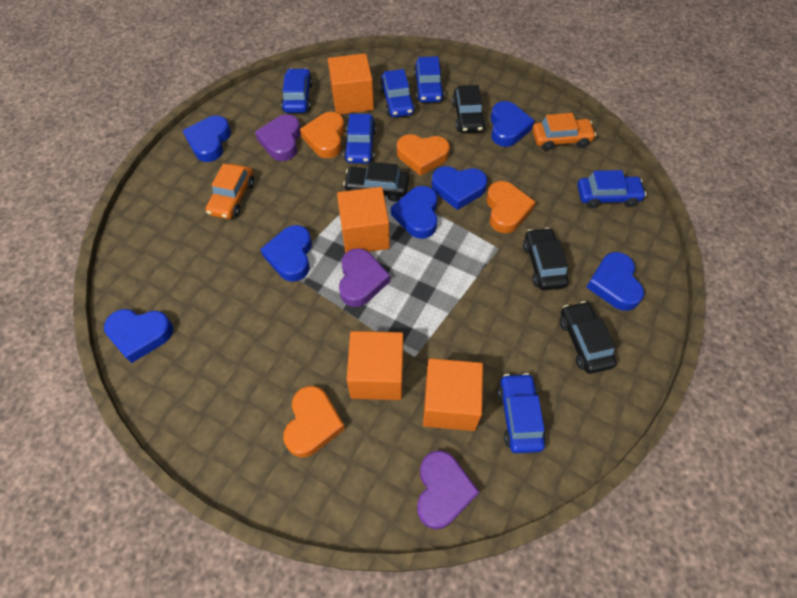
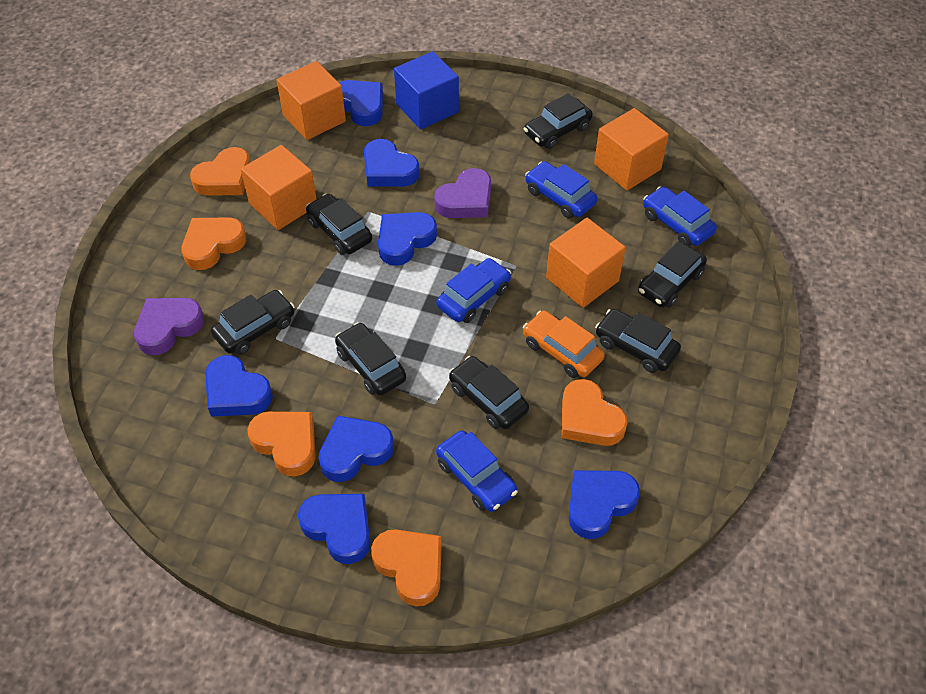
black car: 4 -> 7
blue car: 6 -> 4
blue cube: 0 -> 1
orange car: 2 -> 1
orange heart: 4 -> 5
purple heart: 3 -> 2

